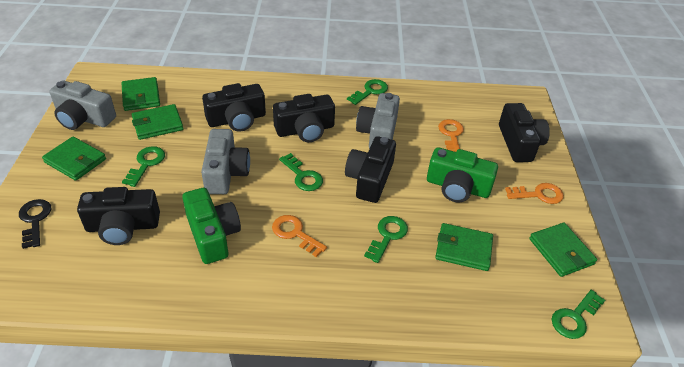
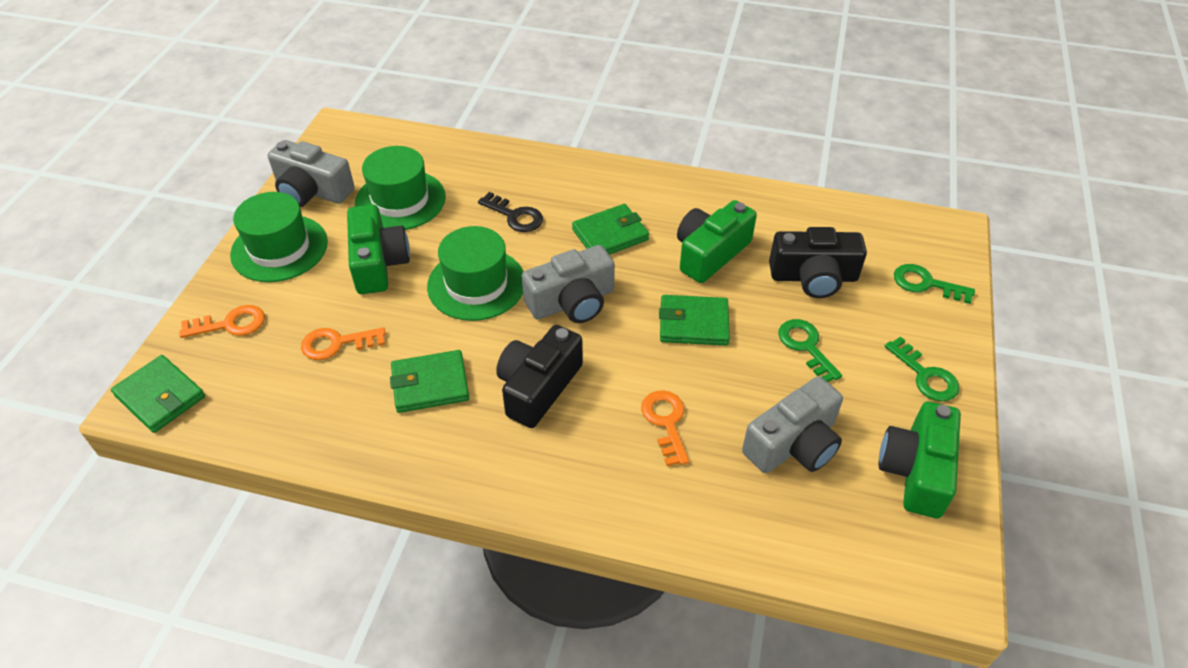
black camera: 5 -> 2
green camera: 2 -> 3
green hat: 0 -> 3
green key: 5 -> 3
green wallet: 5 -> 4

